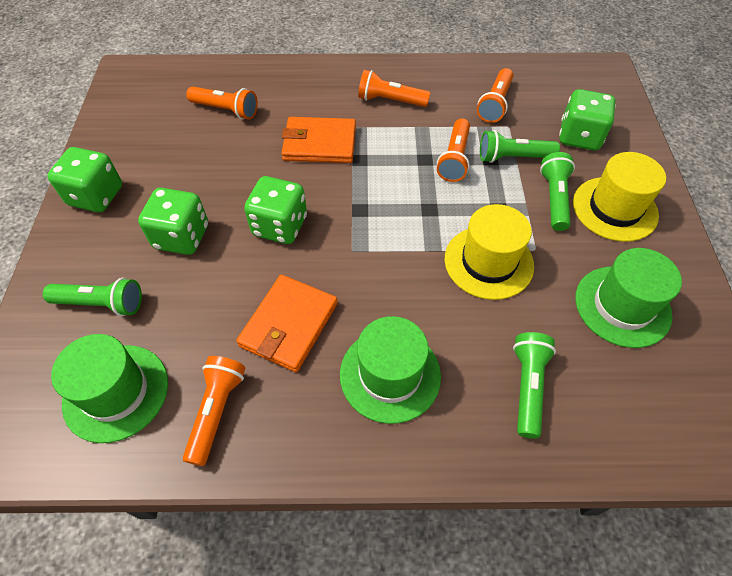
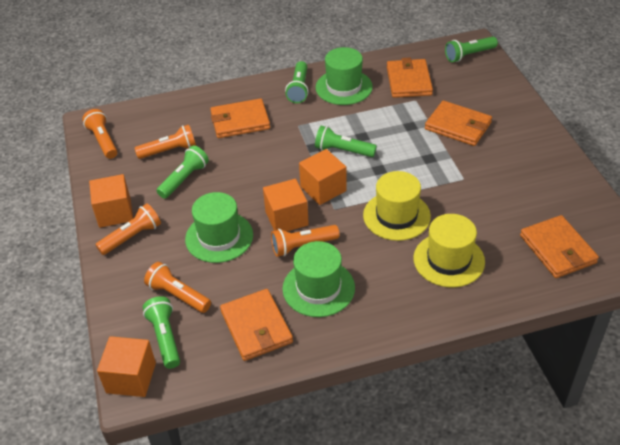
green dice: 4 -> 0
green flashlight: 4 -> 5
orange cube: 0 -> 4
orange wallet: 2 -> 5

